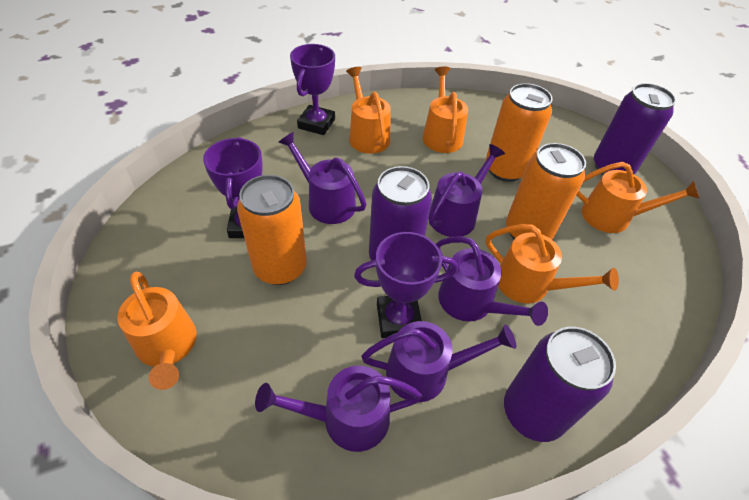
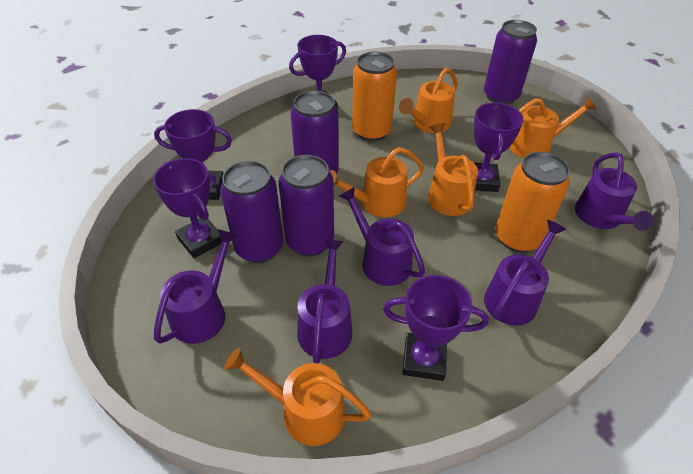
orange can: 3 -> 2
purple can: 3 -> 4
purple trophy: 3 -> 5

